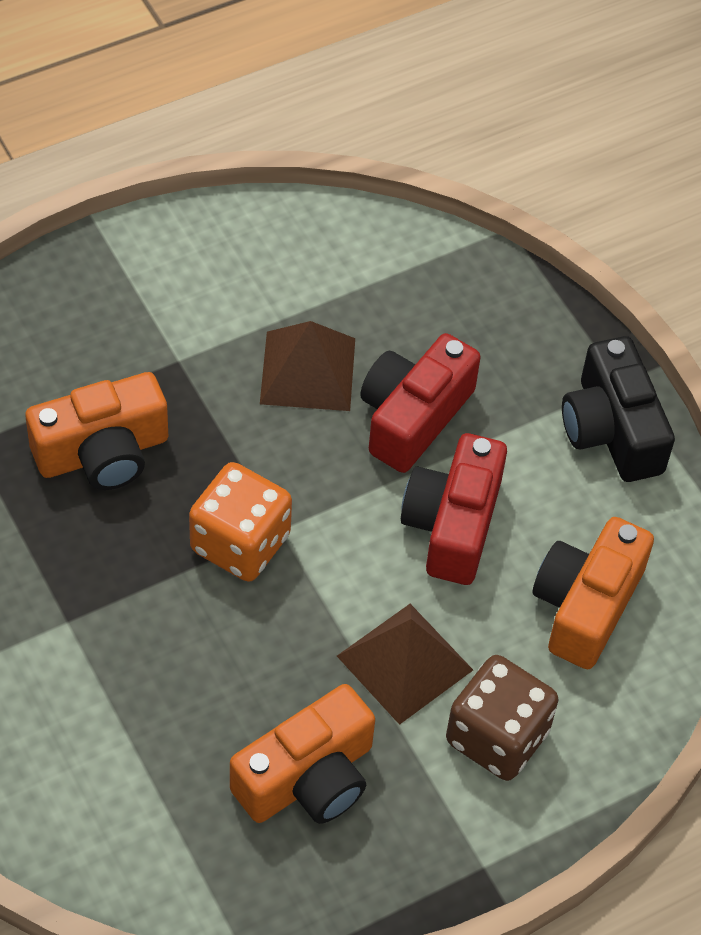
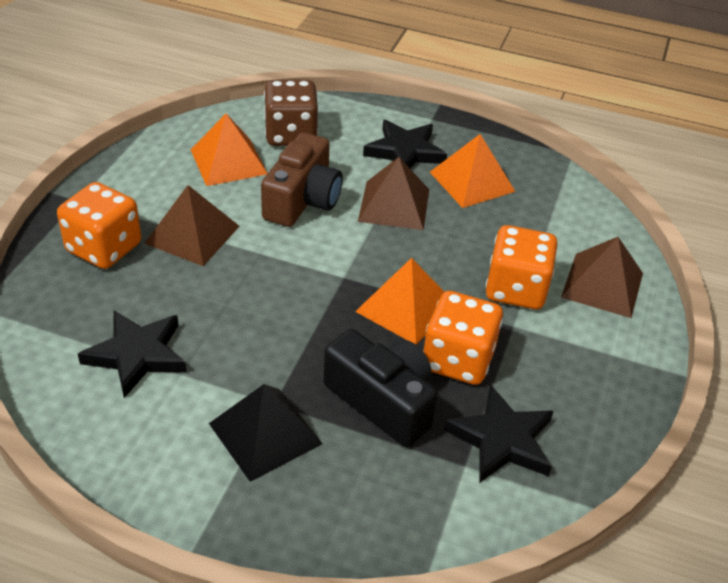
black pyramid: 0 -> 1
black star: 0 -> 3
brown camera: 0 -> 1
brown pyramid: 2 -> 3
orange camera: 3 -> 0
orange dice: 1 -> 3
orange pyramid: 0 -> 3
red camera: 2 -> 0

